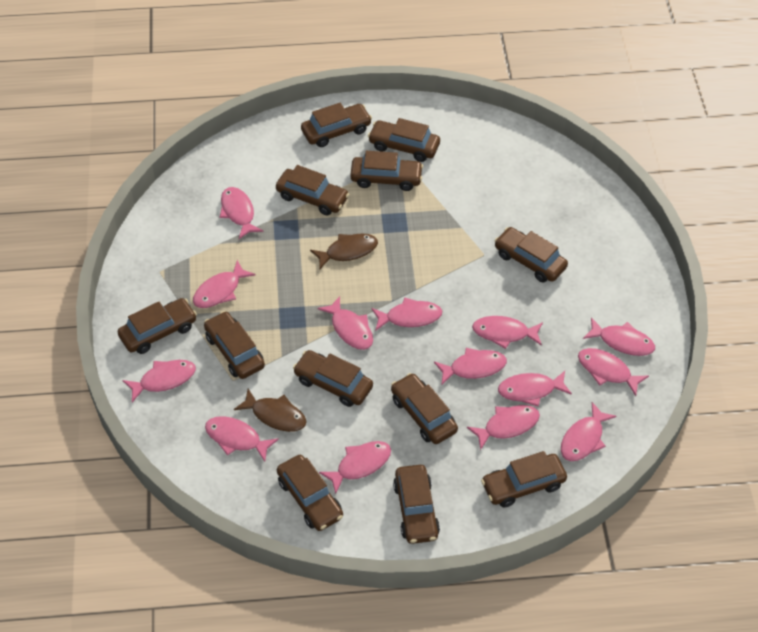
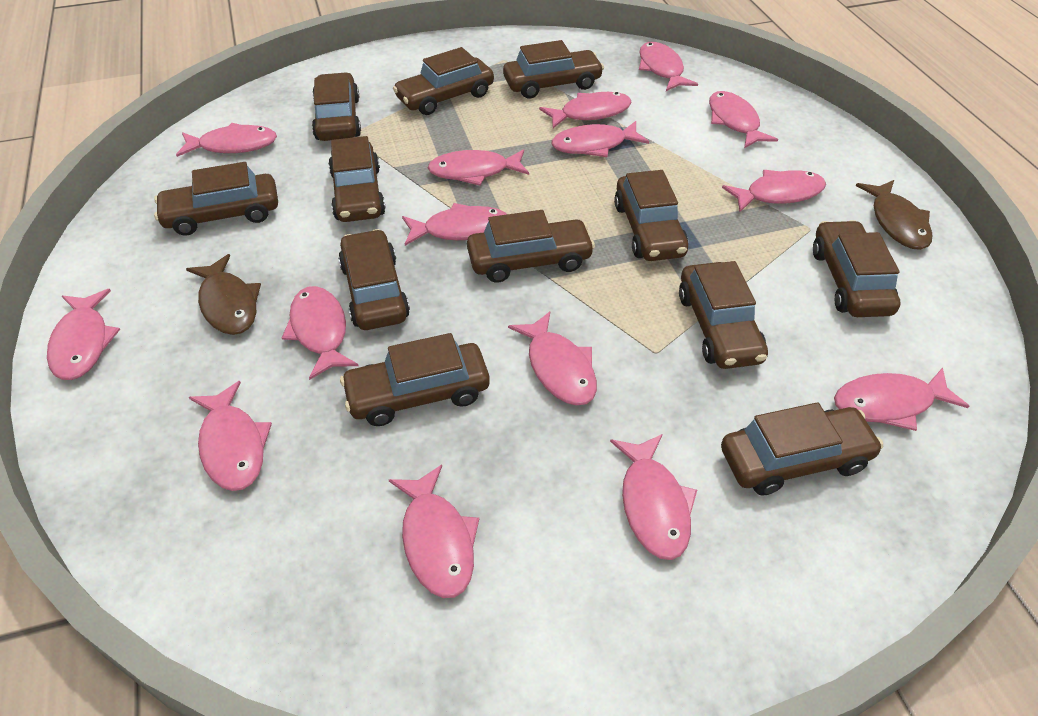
pink fish: 14 -> 15

